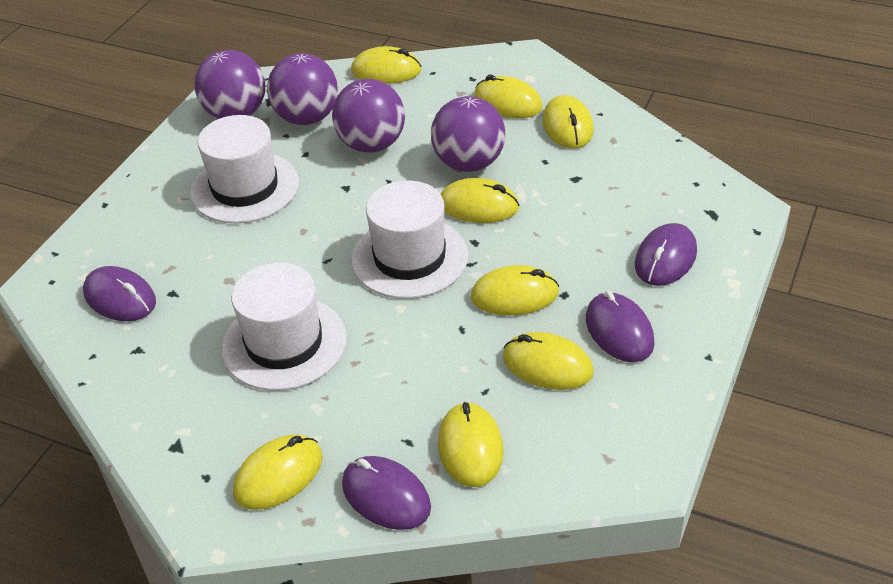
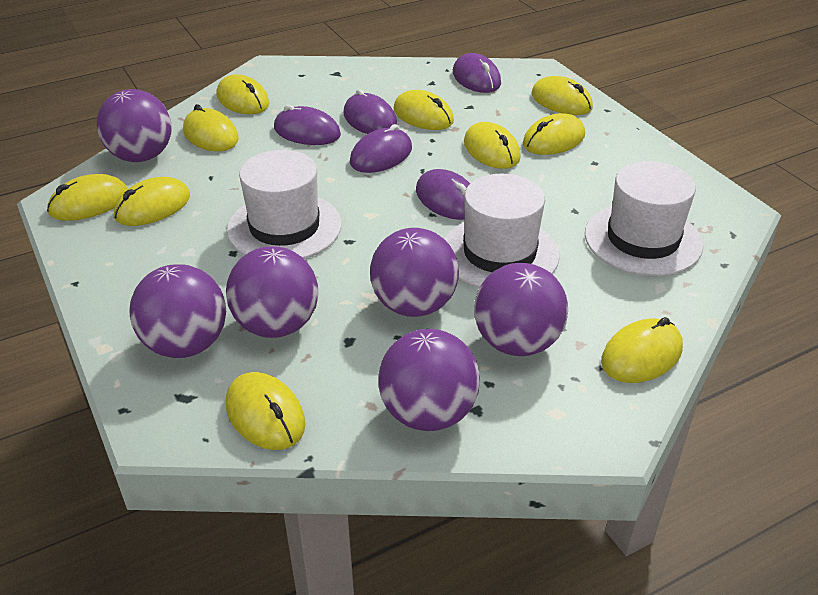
purple ball: 4 -> 6
purple mouse: 4 -> 5
yellow mouse: 8 -> 10

